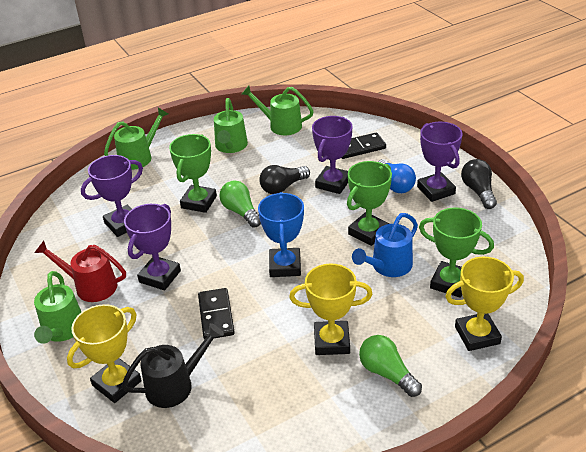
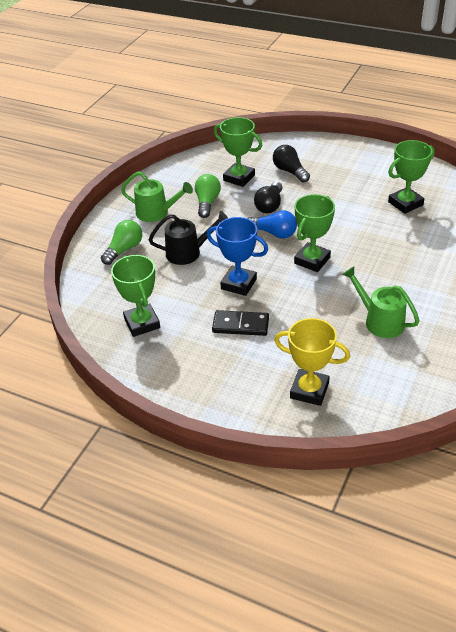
black domino: 2 -> 1
blue watering can: 1 -> 0
green trophy: 3 -> 4
green watering can: 4 -> 2
purple trophy: 4 -> 0
red watering can: 1 -> 0
yellow trophy: 3 -> 1

